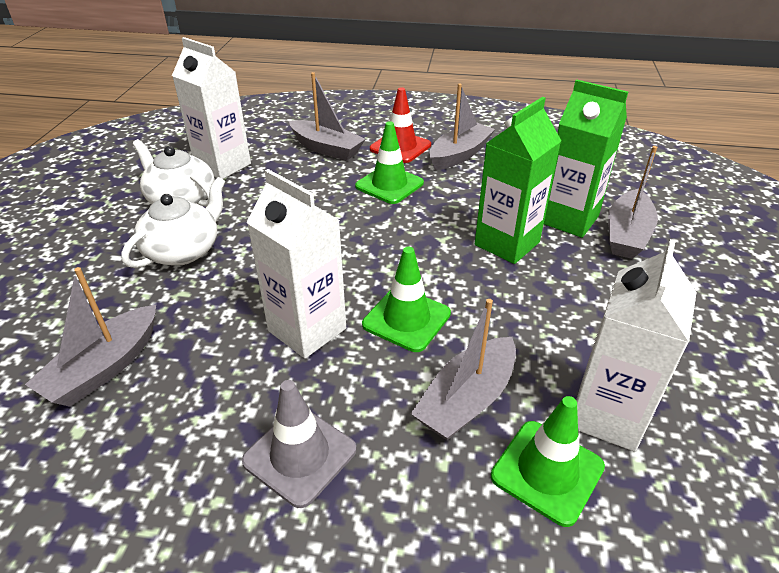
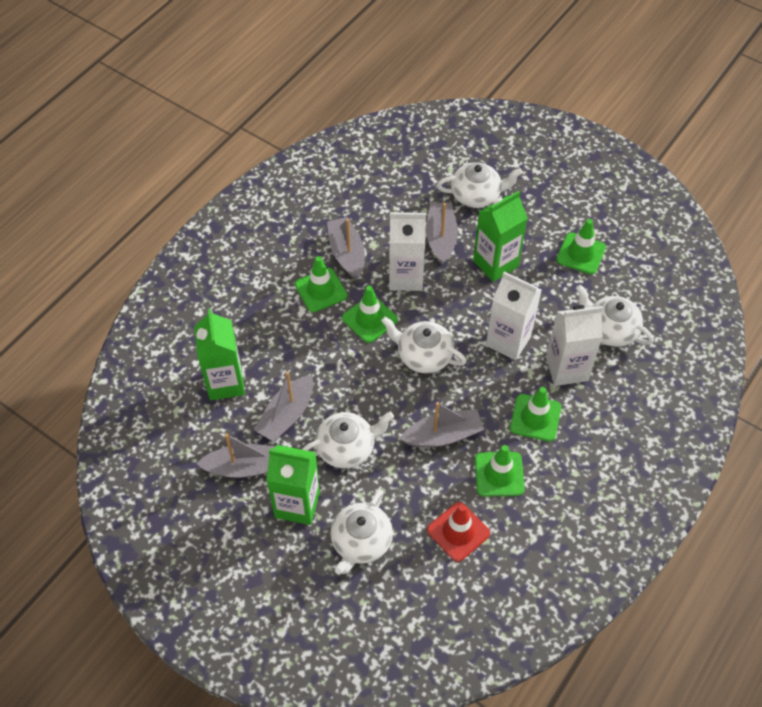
green carton: 2 -> 3
green traffic cone: 3 -> 5
grey traffic cone: 1 -> 0
white teapot: 2 -> 5

